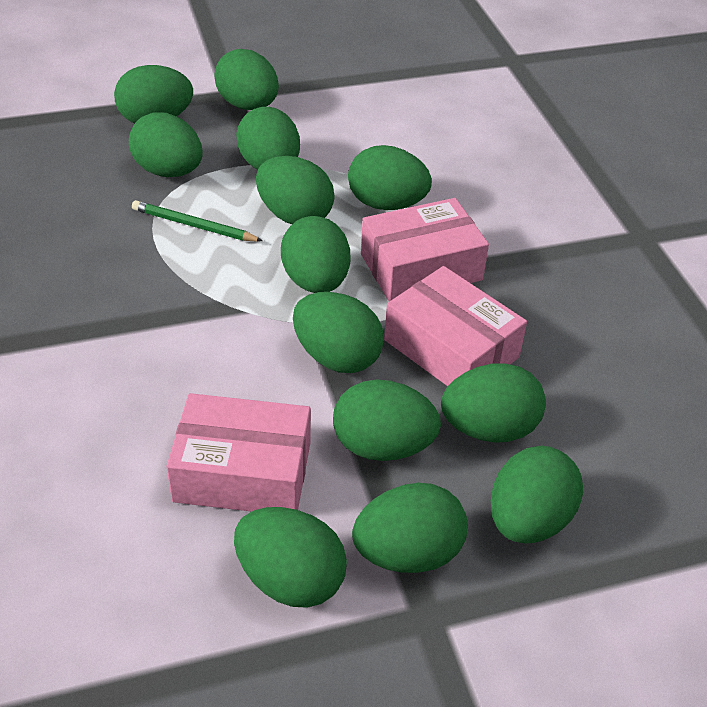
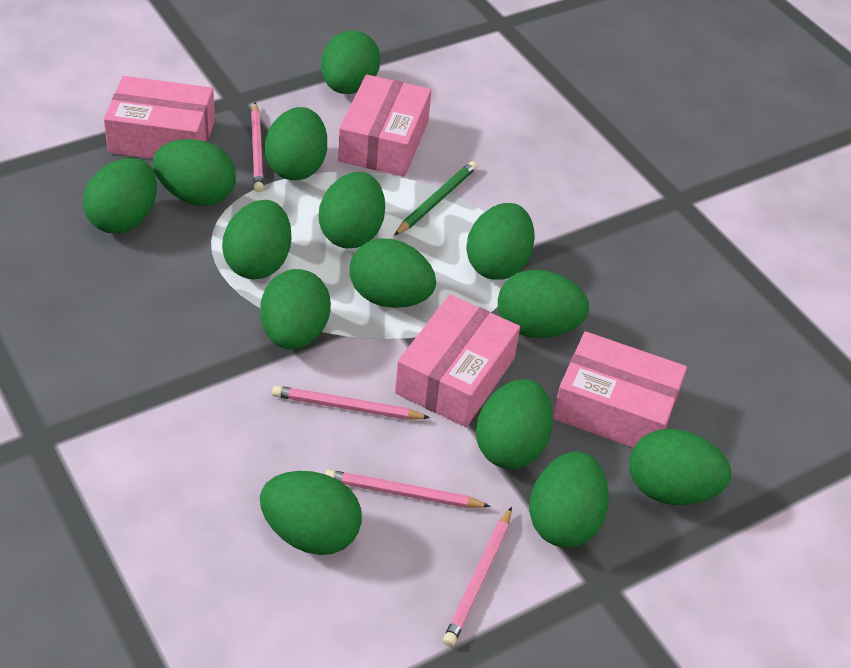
green egg: 13 -> 14
pink box: 3 -> 4
pink pencil: 0 -> 4

